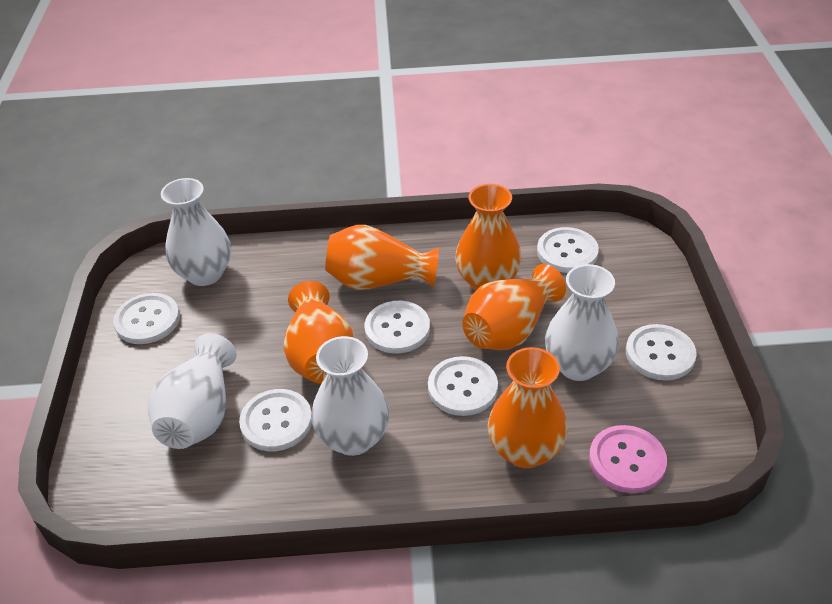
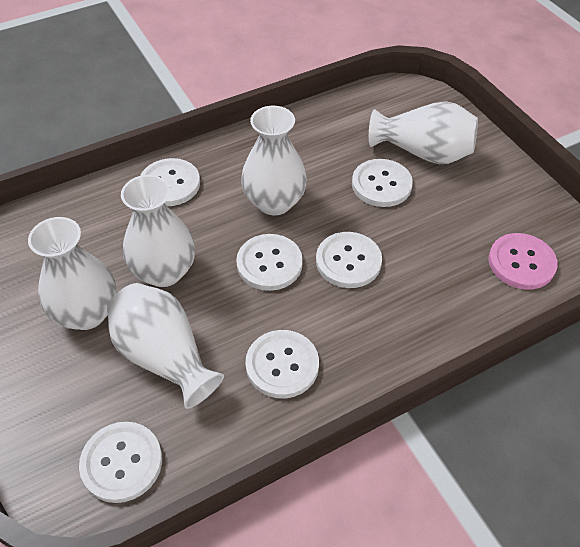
orange vase: 5 -> 0
white vase: 4 -> 5

